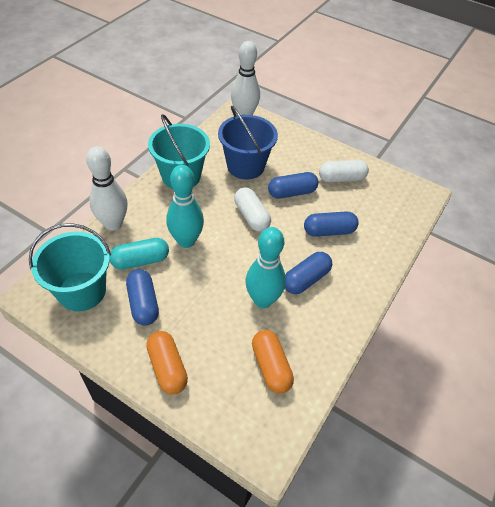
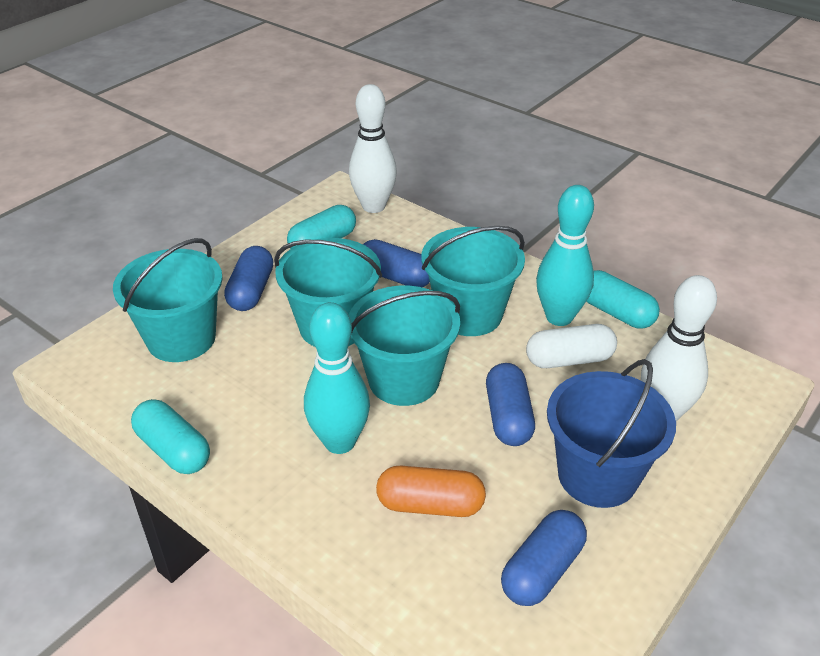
orange capsule: 2 -> 1
turquoise bucket: 2 -> 4
turquoise capsule: 1 -> 3
white capsule: 2 -> 1

